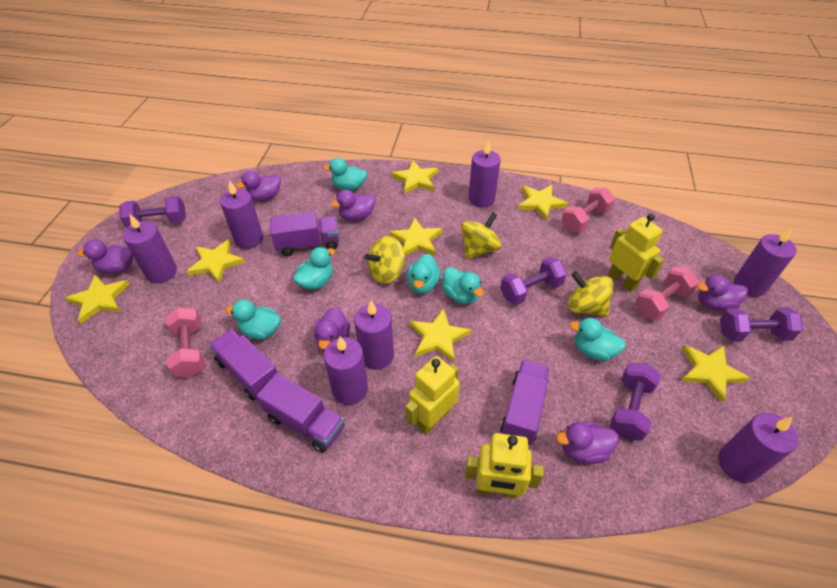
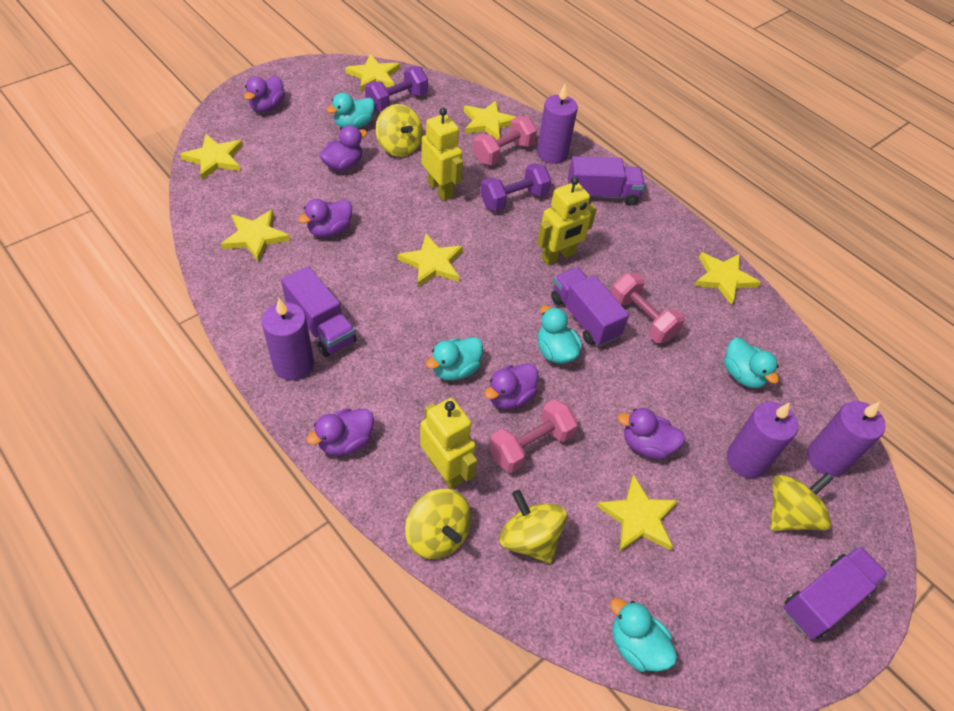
purple candle: 7 -> 4
purple dumbbell: 4 -> 2
turquoise duck: 6 -> 5
yellow spinning top: 3 -> 4

